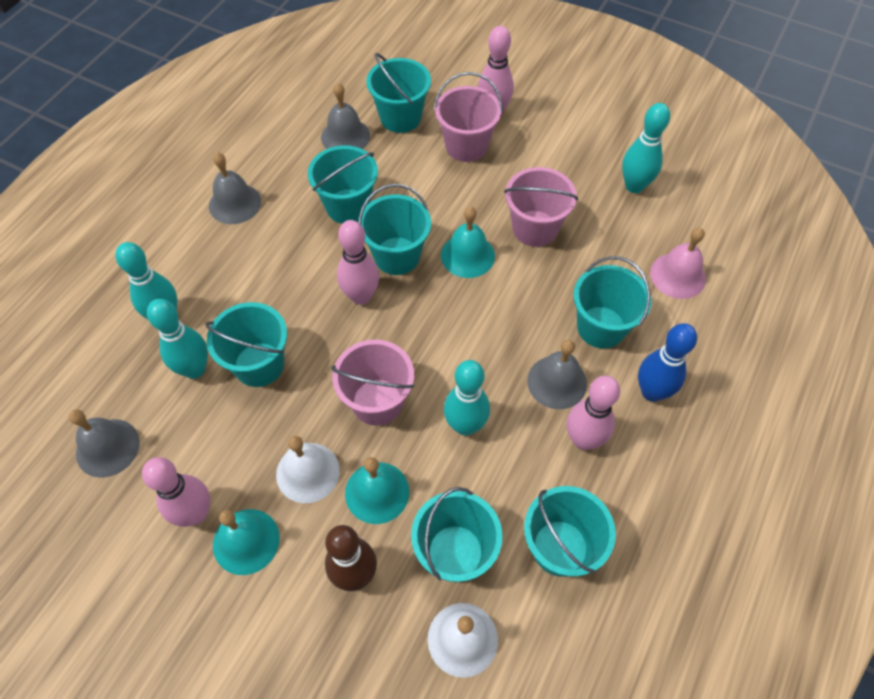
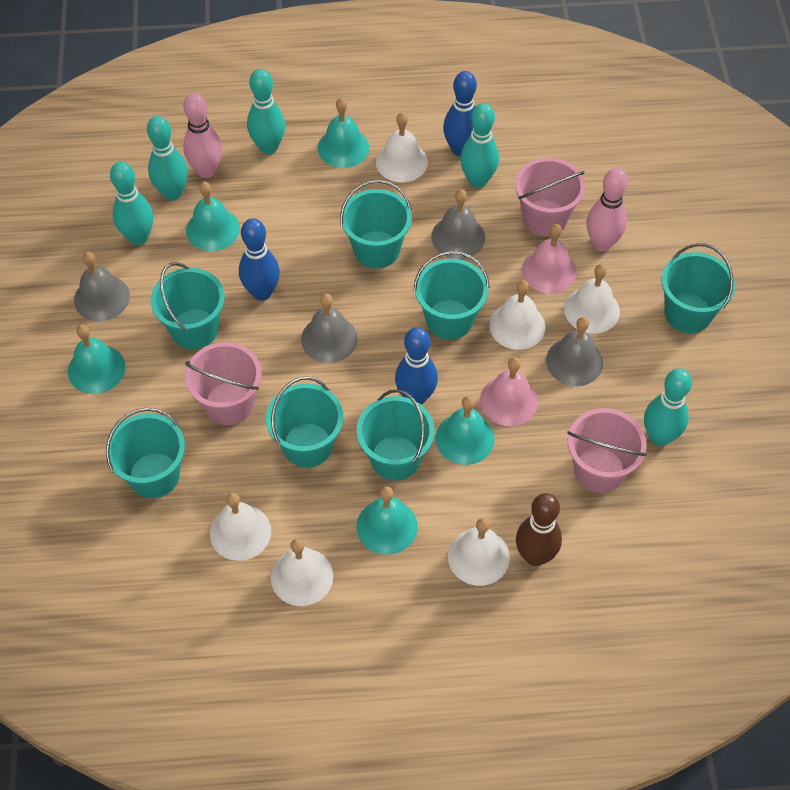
blue bowling pin: 1 -> 3
pink bell: 1 -> 2
pink bowling pin: 4 -> 2
turquoise bell: 3 -> 5
turquoise bowling pin: 4 -> 5
white bell: 2 -> 6

